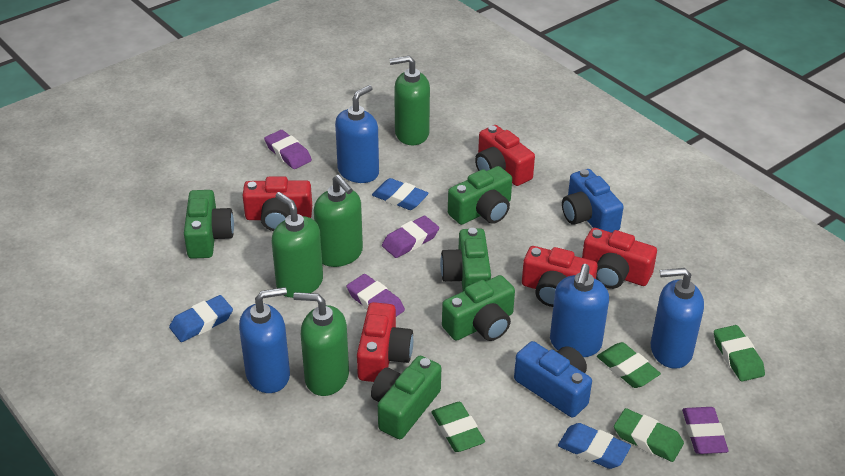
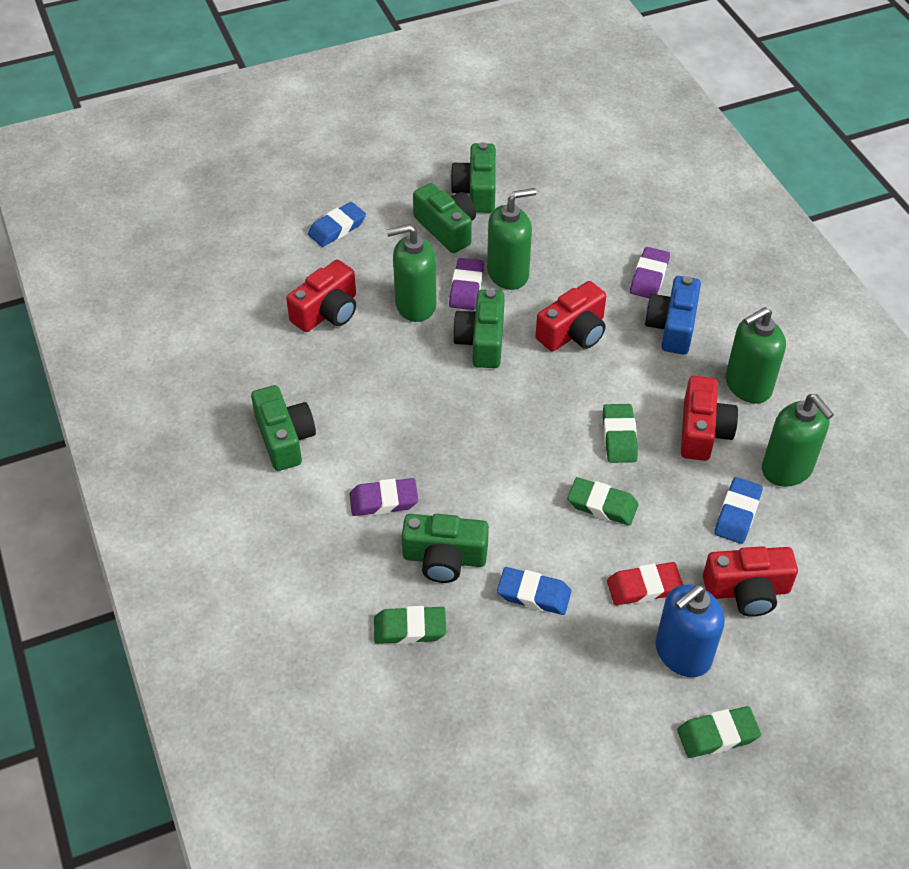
blue camera: 2 -> 1
blue soap dispenser: 4 -> 1
purple eraser: 4 -> 3
red camera: 5 -> 4
red eraser: 0 -> 1

